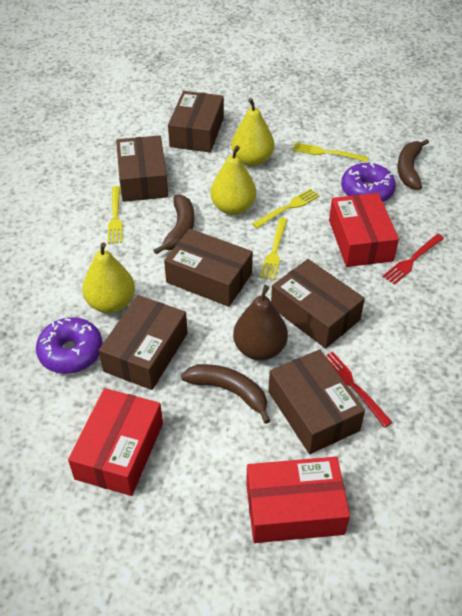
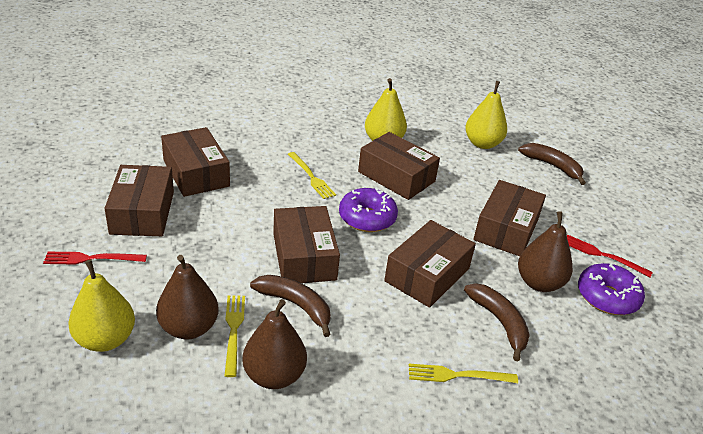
brown pear: 1 -> 3
red box: 3 -> 0
yellow fork: 4 -> 3

